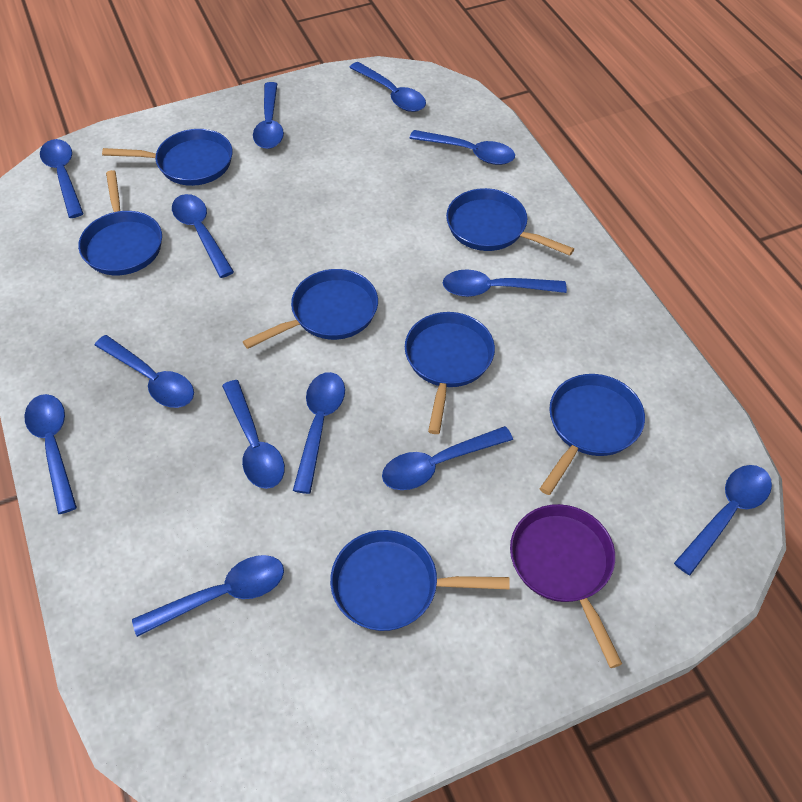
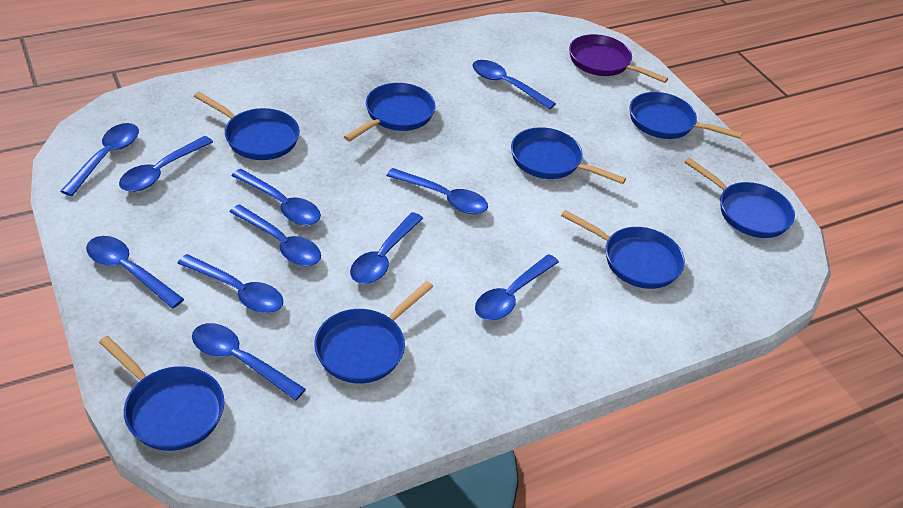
blue pan: 7 -> 8
blue spoon: 13 -> 11

